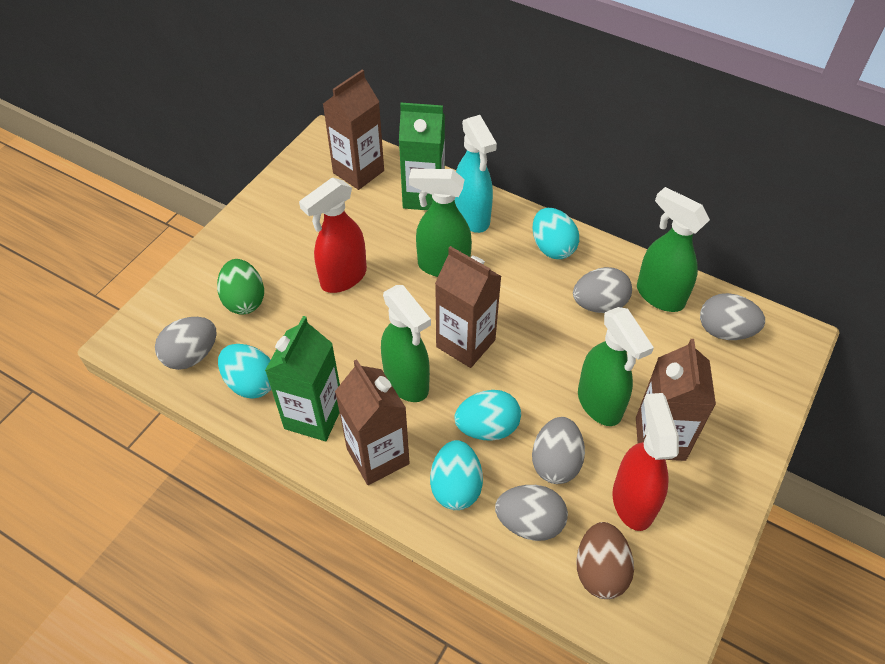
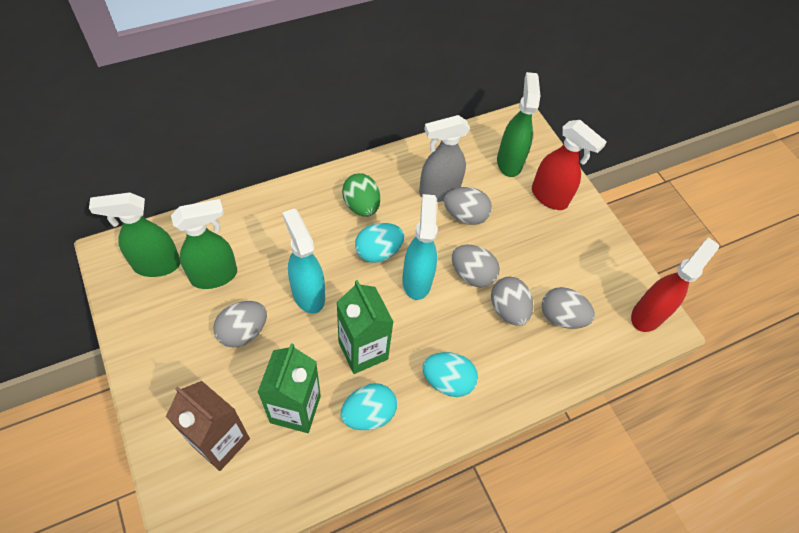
brown carton: 4 -> 1
brown egg: 1 -> 0
green spray bottle: 4 -> 3
grey spray bottle: 0 -> 1
turquoise egg: 4 -> 3
turquoise spray bottle: 1 -> 2

